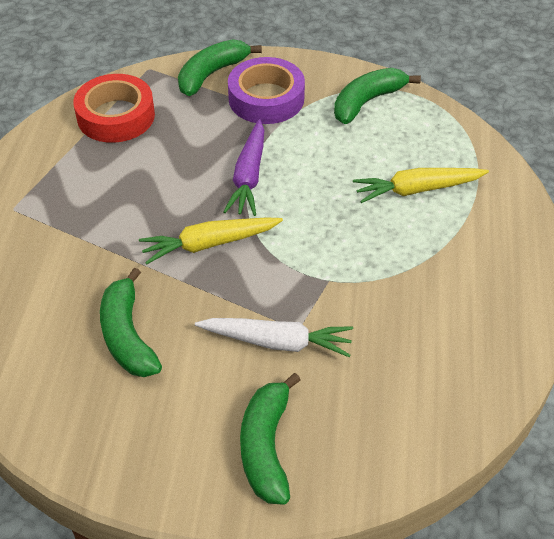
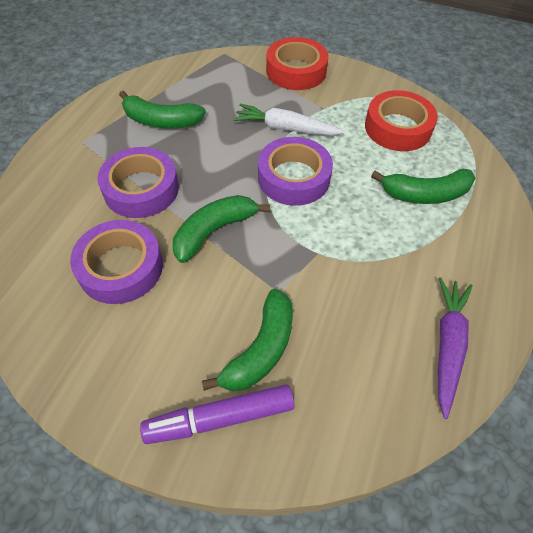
purple marker: 0 -> 1
purple tape: 1 -> 3
red tape: 1 -> 2
yellow carrot: 2 -> 0

